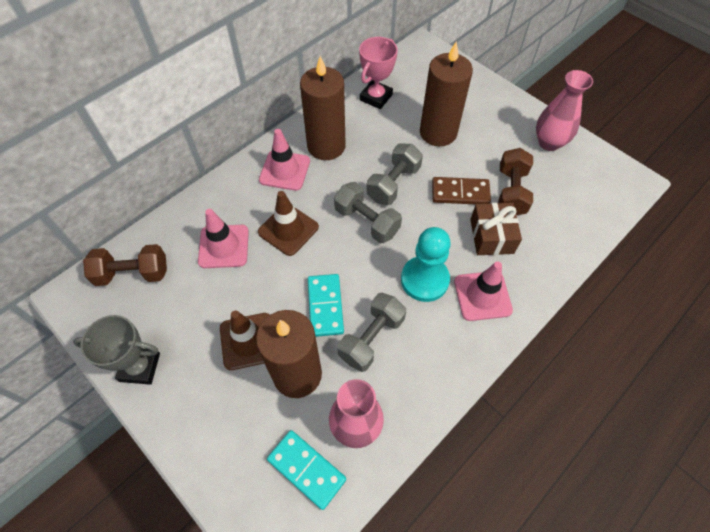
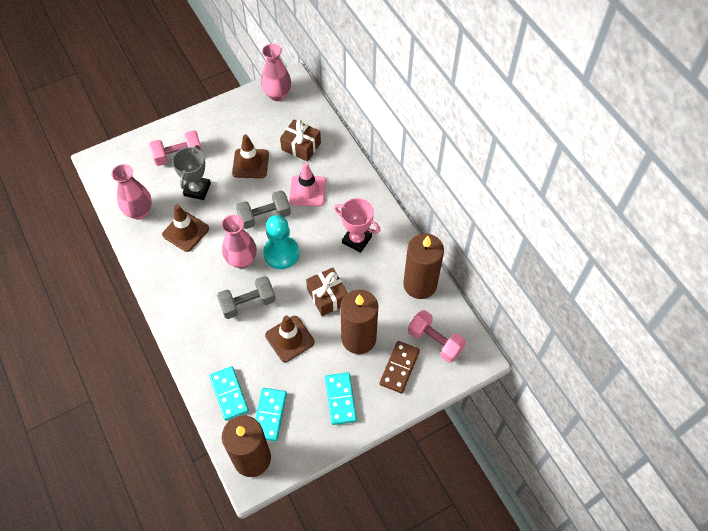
brown dumbbell: 2 -> 0
brown gift: 1 -> 2
brown traffic cone: 2 -> 3
grey dumbbell: 3 -> 2
pink dumbbell: 0 -> 2
pink traffic cone: 3 -> 1
pink vase: 2 -> 3
turquoise domino: 2 -> 3

